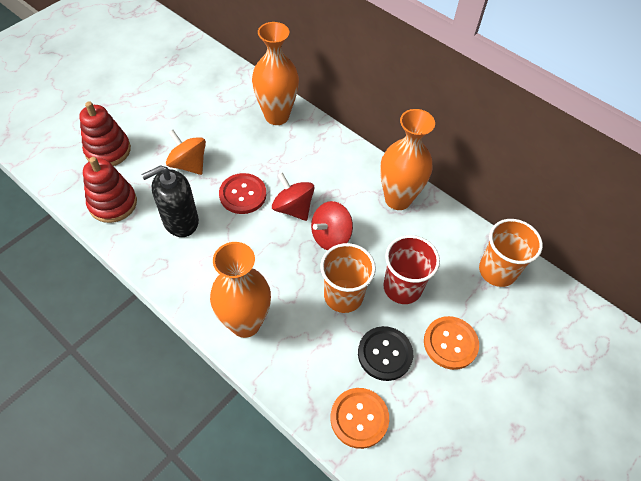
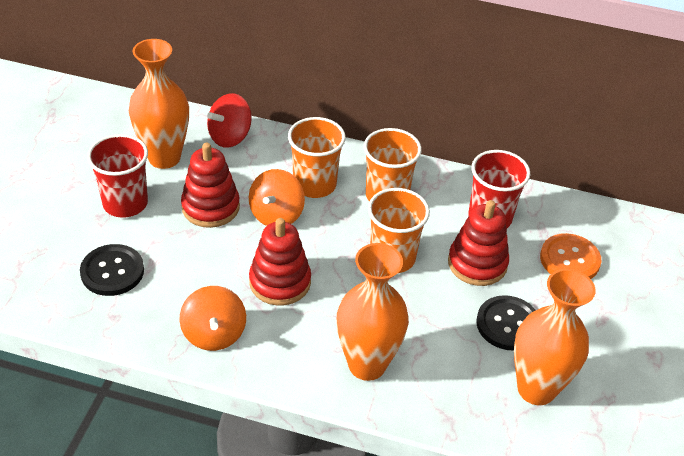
black button: 1 -> 2
black soap dispenser: 1 -> 0
orange button: 2 -> 1
orange cup: 2 -> 3
orange spinning top: 1 -> 2
red button: 1 -> 0
red cup: 1 -> 2
red spinning top: 2 -> 1
red stacking toy: 2 -> 3

